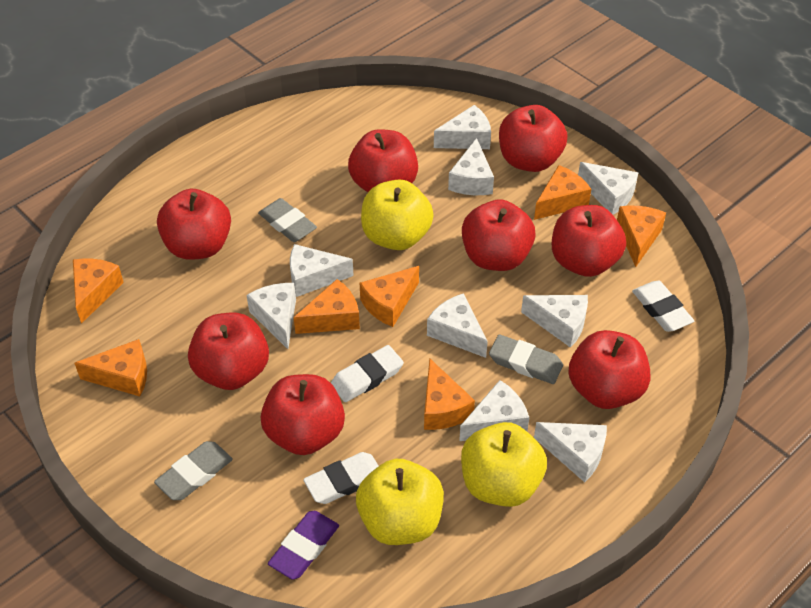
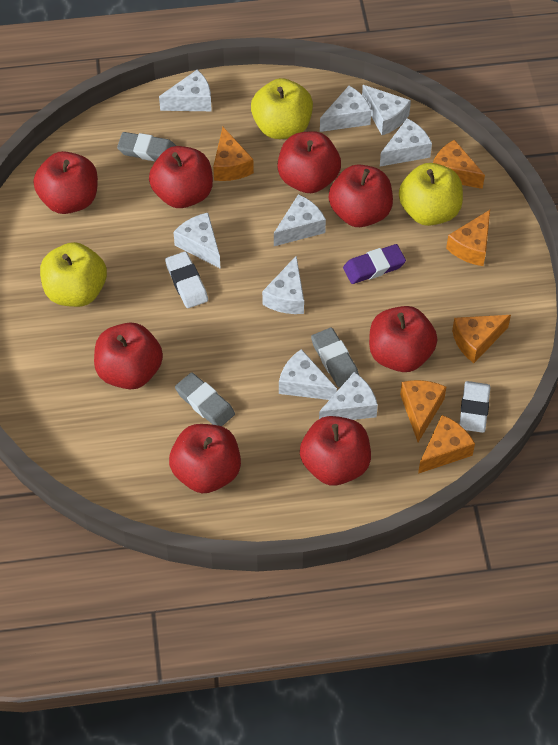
orange cheese: 7 -> 6
white eraser: 3 -> 2

